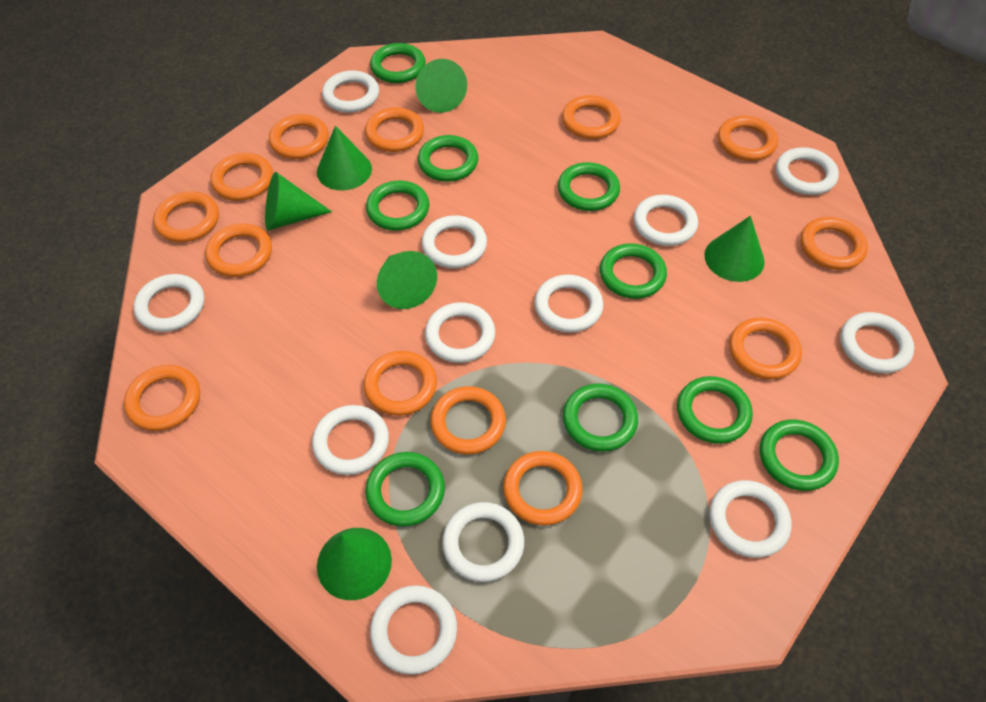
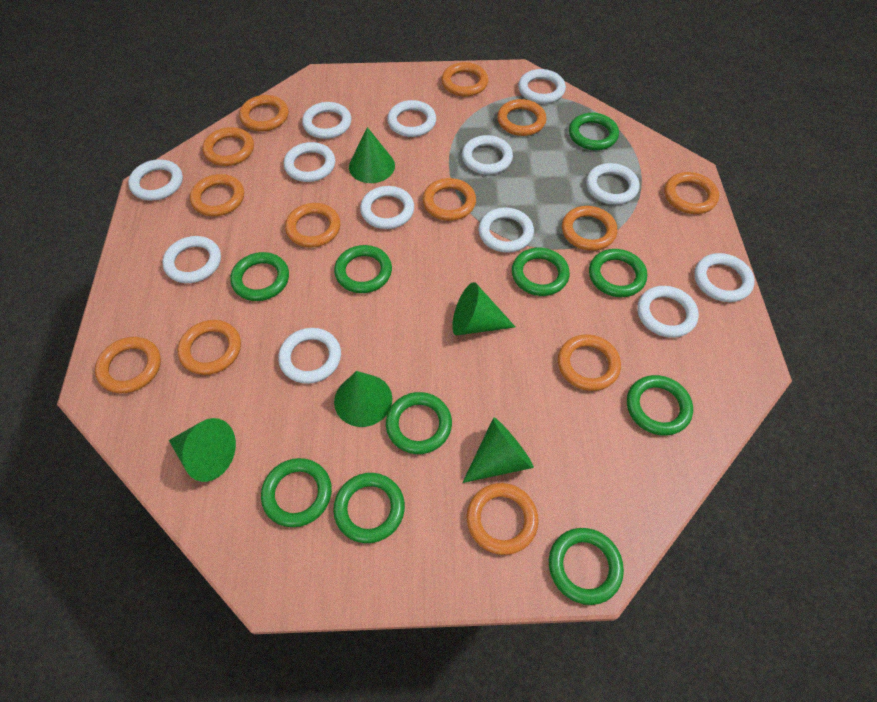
green cone: 6 -> 5
green ring: 9 -> 10
white ring: 12 -> 13

